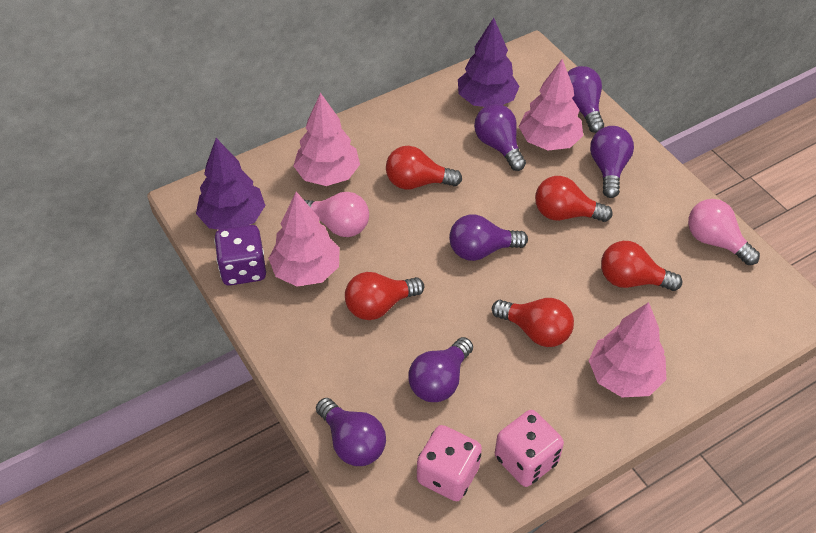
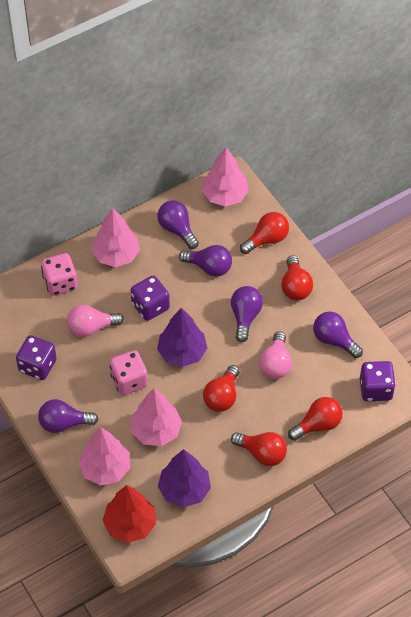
purple dice: 1 -> 3
purple light bulb: 6 -> 5
red tree: 0 -> 1

